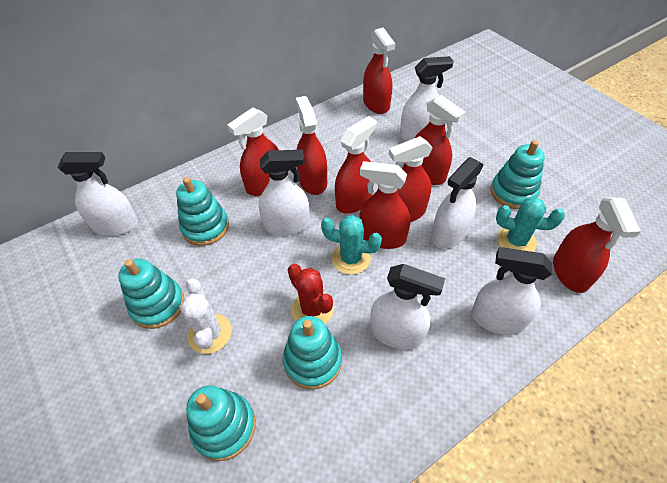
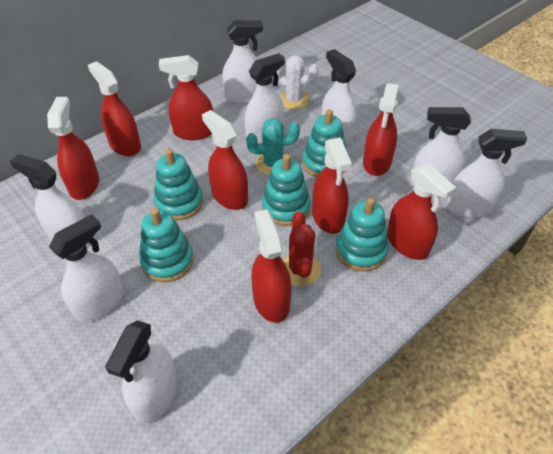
turquoise cactus: 2 -> 1
white spray bottle: 6 -> 8

